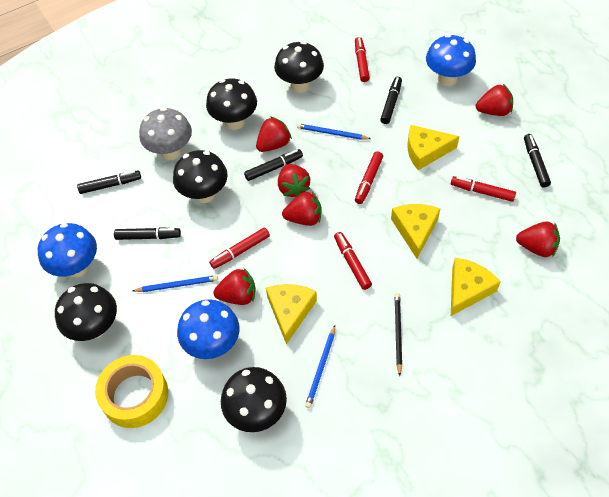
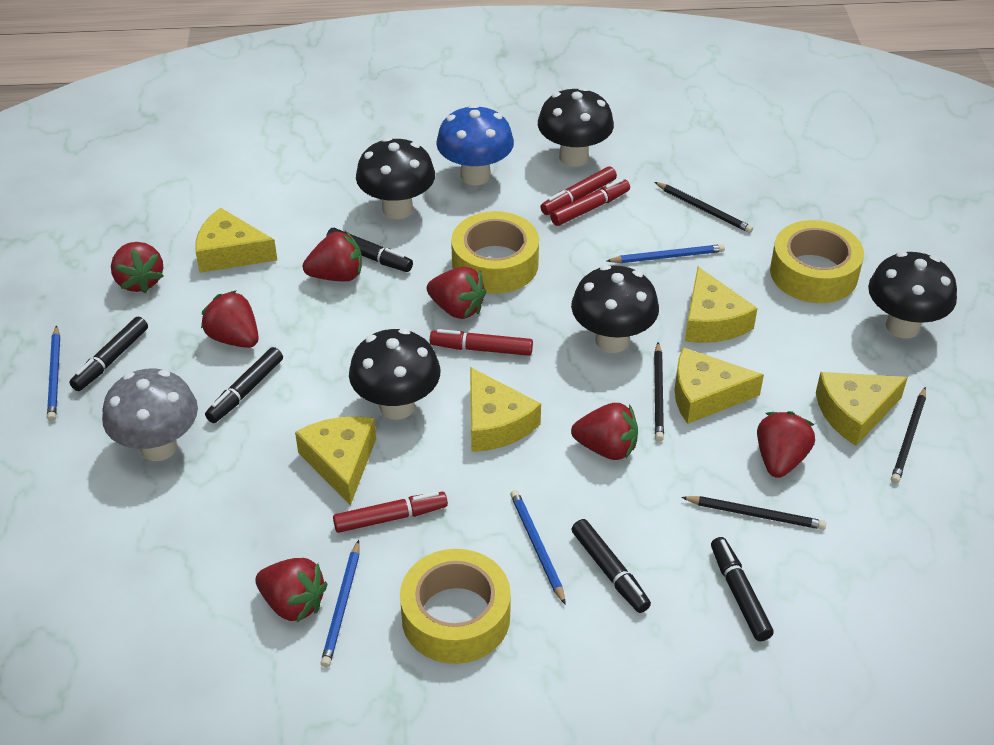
black pencil: 1 -> 4
blue mushroom: 3 -> 1
blue pencil: 3 -> 4
red marker: 5 -> 4
red strawberry: 6 -> 7
yellow cheese: 4 -> 6
yellow tape: 1 -> 3

